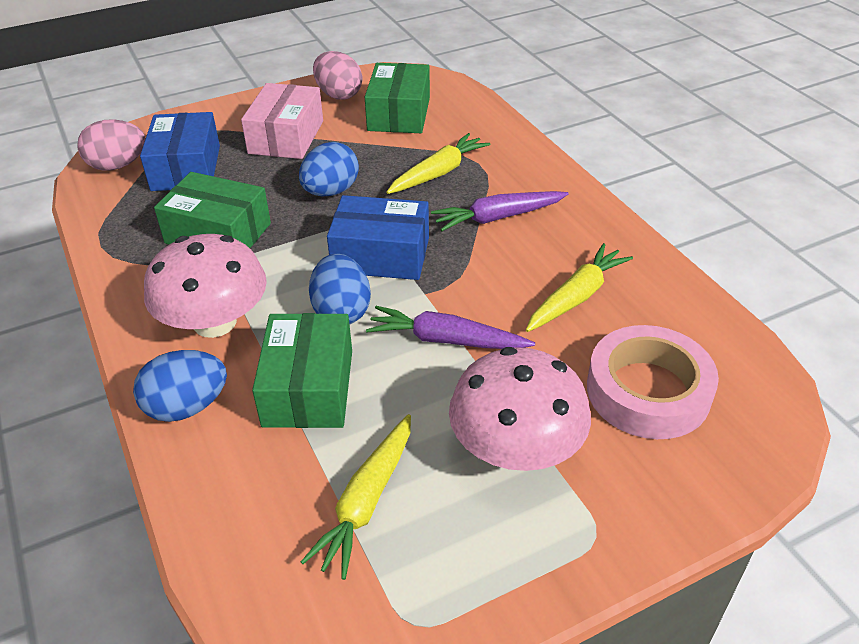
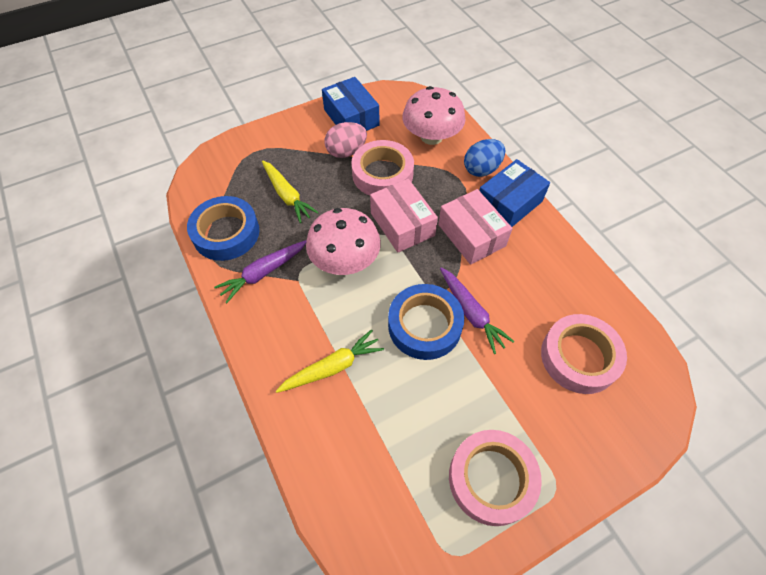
blue egg: 3 -> 1
blue tape: 0 -> 2
green box: 3 -> 0
pink box: 1 -> 2
pink egg: 2 -> 1
pink tape: 1 -> 3
yellow carrot: 3 -> 2

